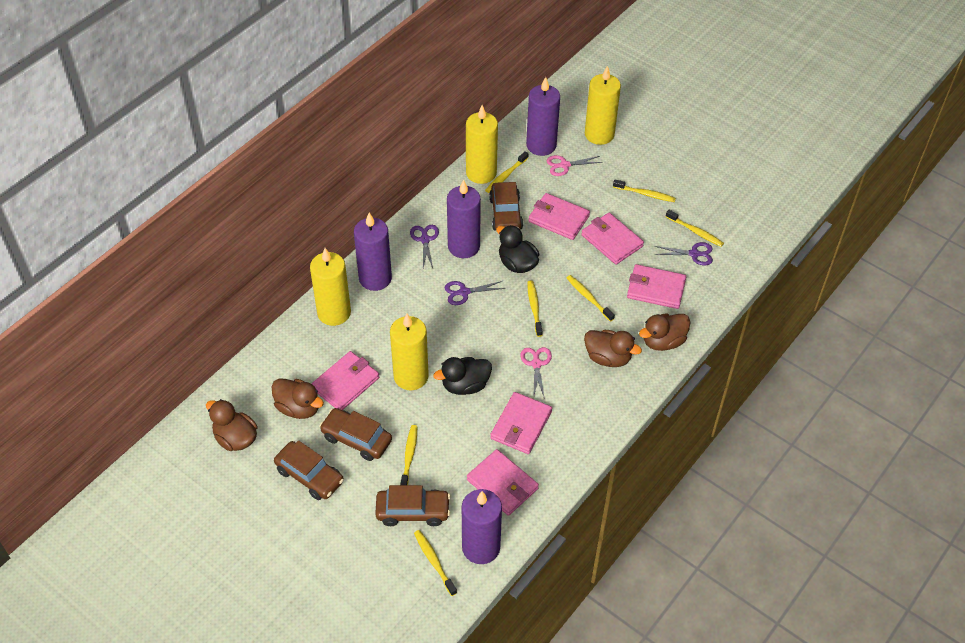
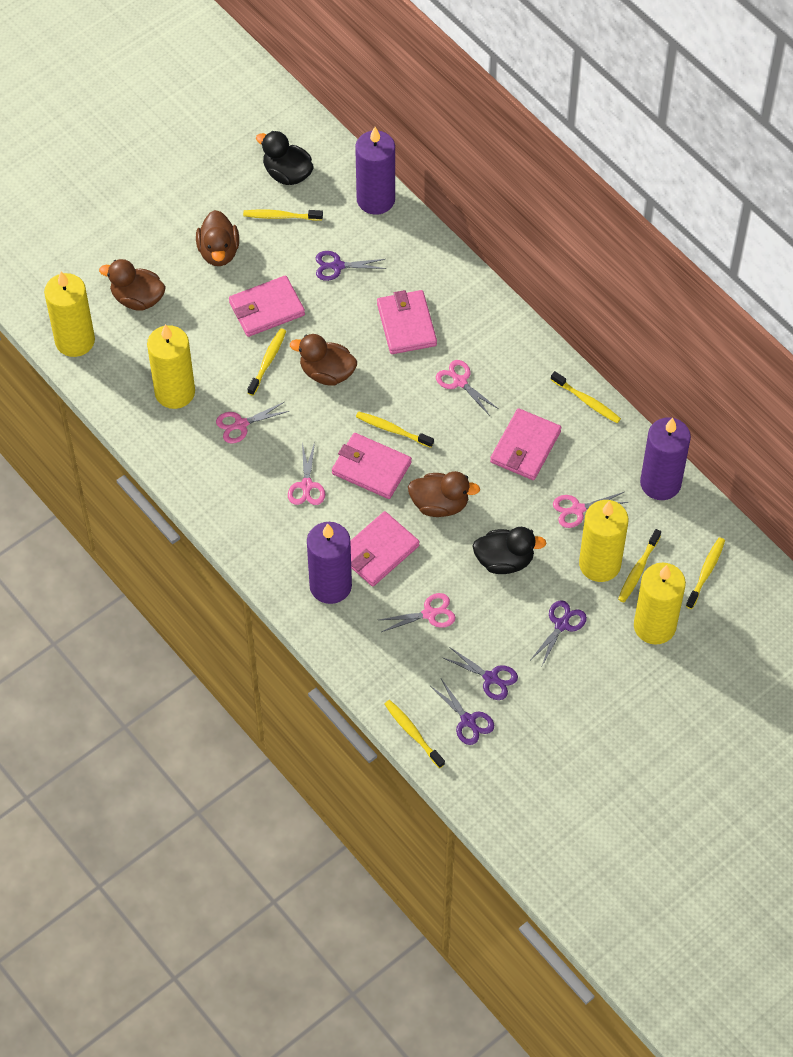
brown car: 4 -> 0
pink scissors: 2 -> 5
pink wallet: 6 -> 5
purple candle: 4 -> 3
purple scissors: 3 -> 4

